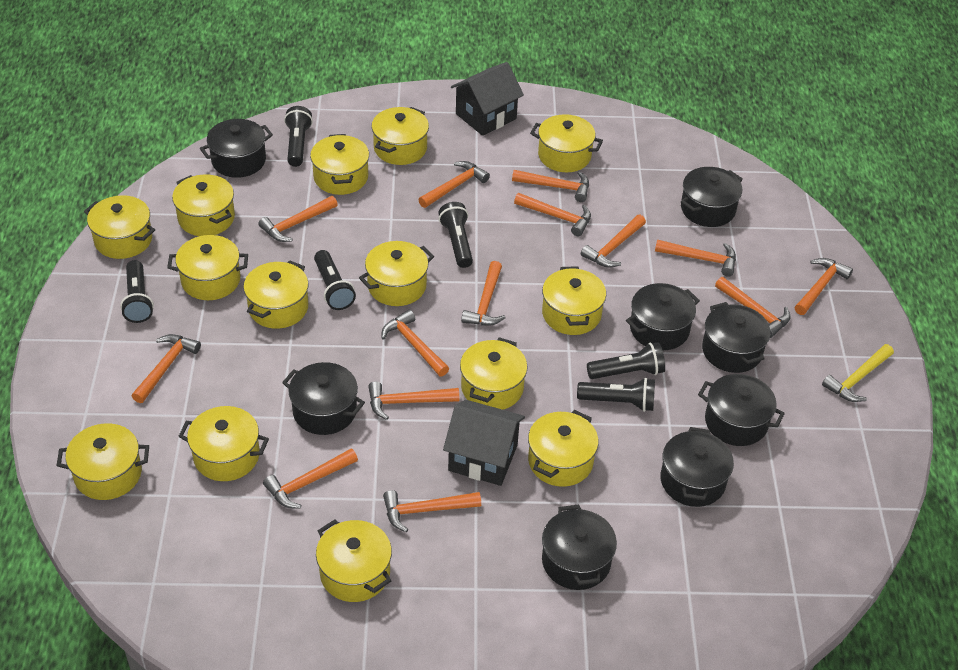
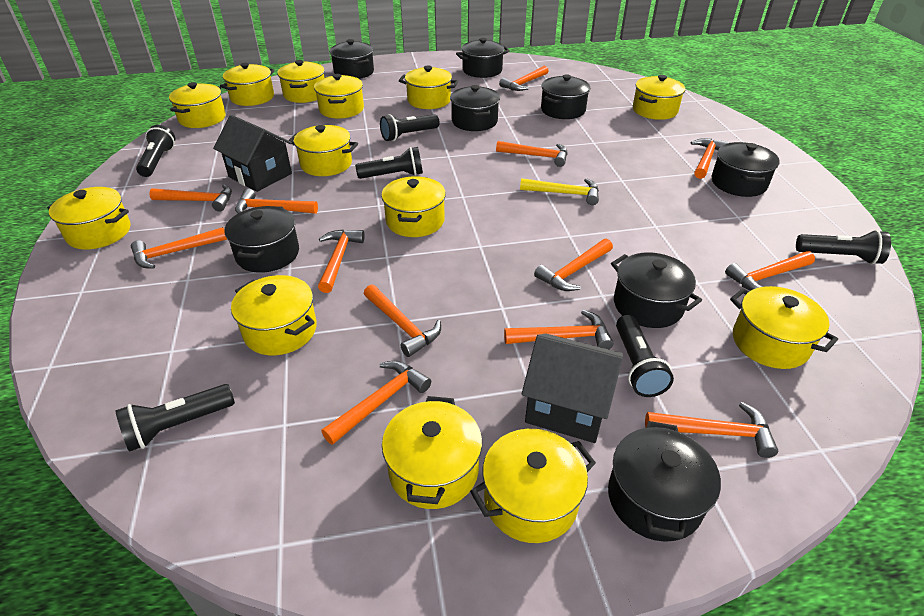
orange hammer: 14 -> 13
yellow pot: 14 -> 13

